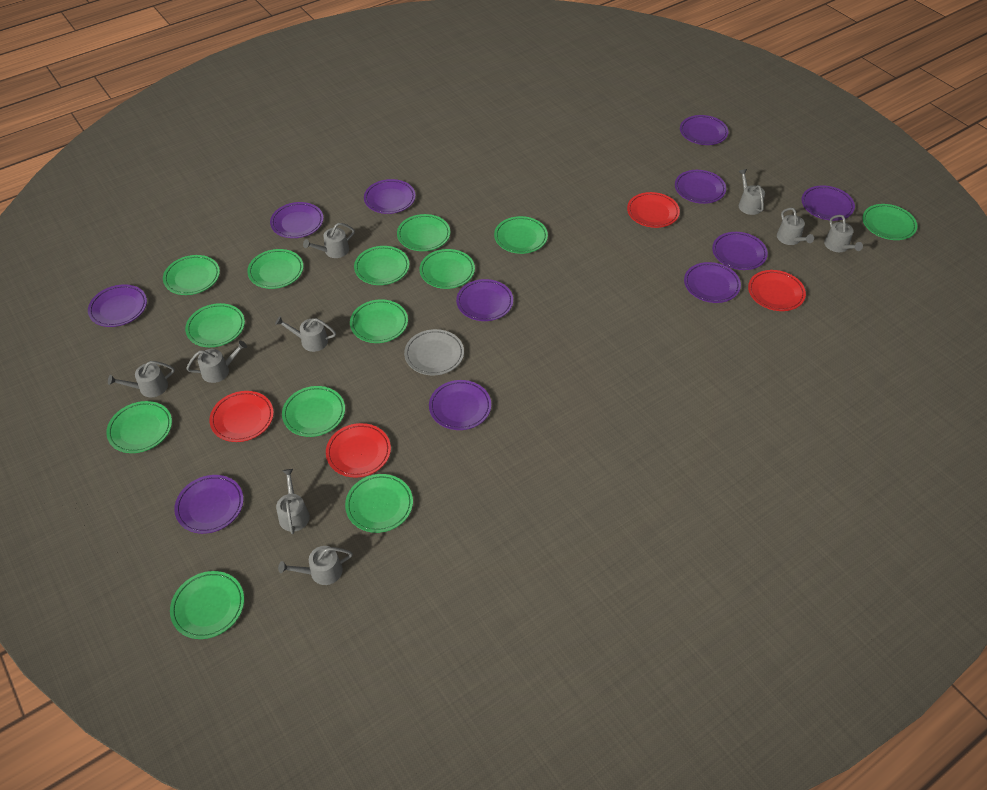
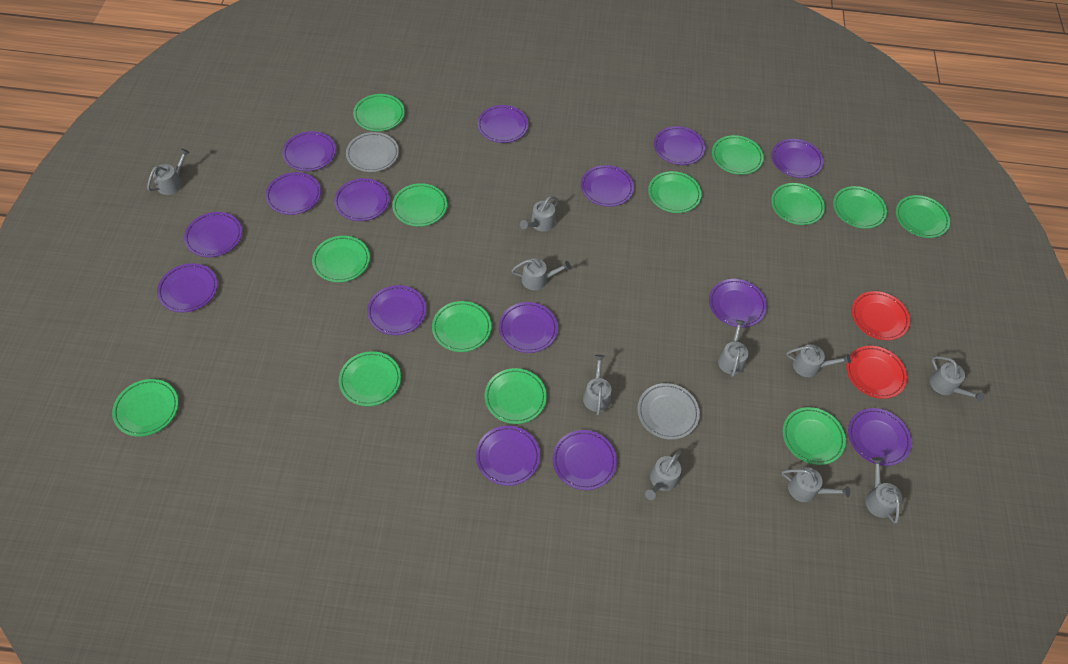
grey plate: 1 -> 2
grey watering can: 9 -> 10
purple plate: 11 -> 15
red plate: 4 -> 2

